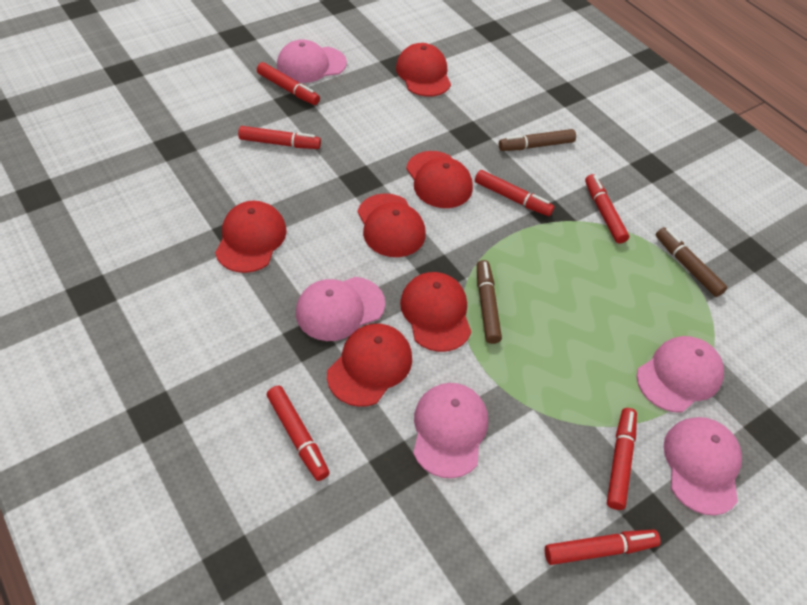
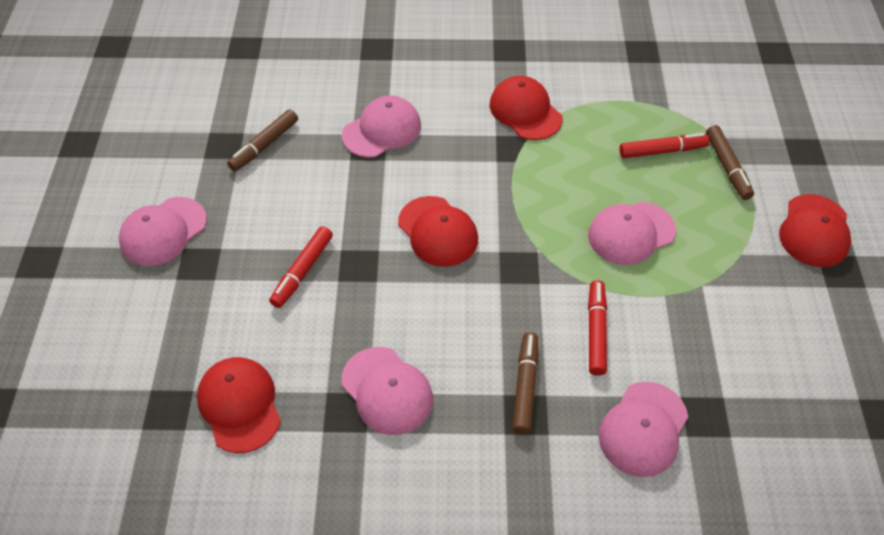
red cap: 6 -> 4
red marker: 7 -> 3

